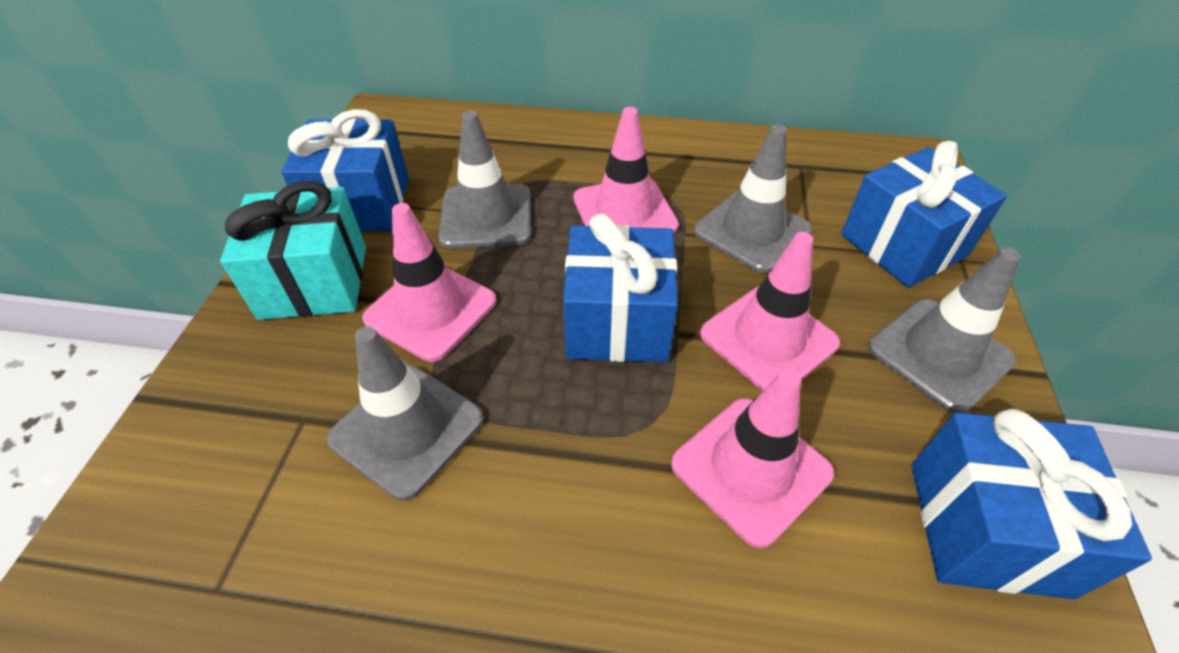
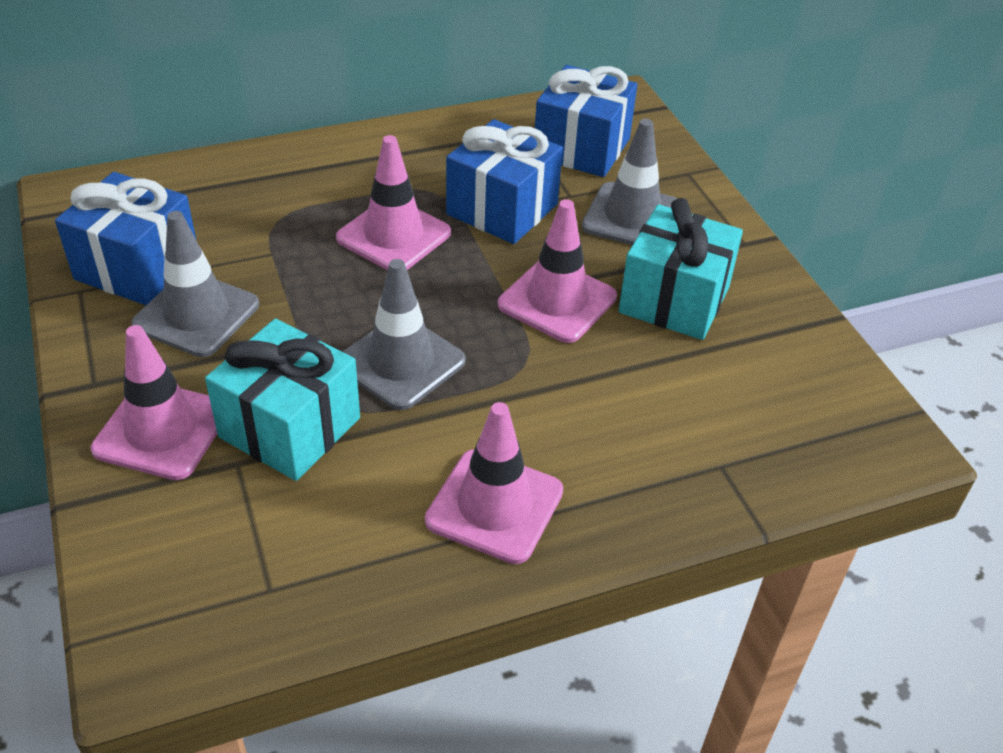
blue gift: 4 -> 3
grey traffic cone: 4 -> 3
turquoise gift: 1 -> 2

